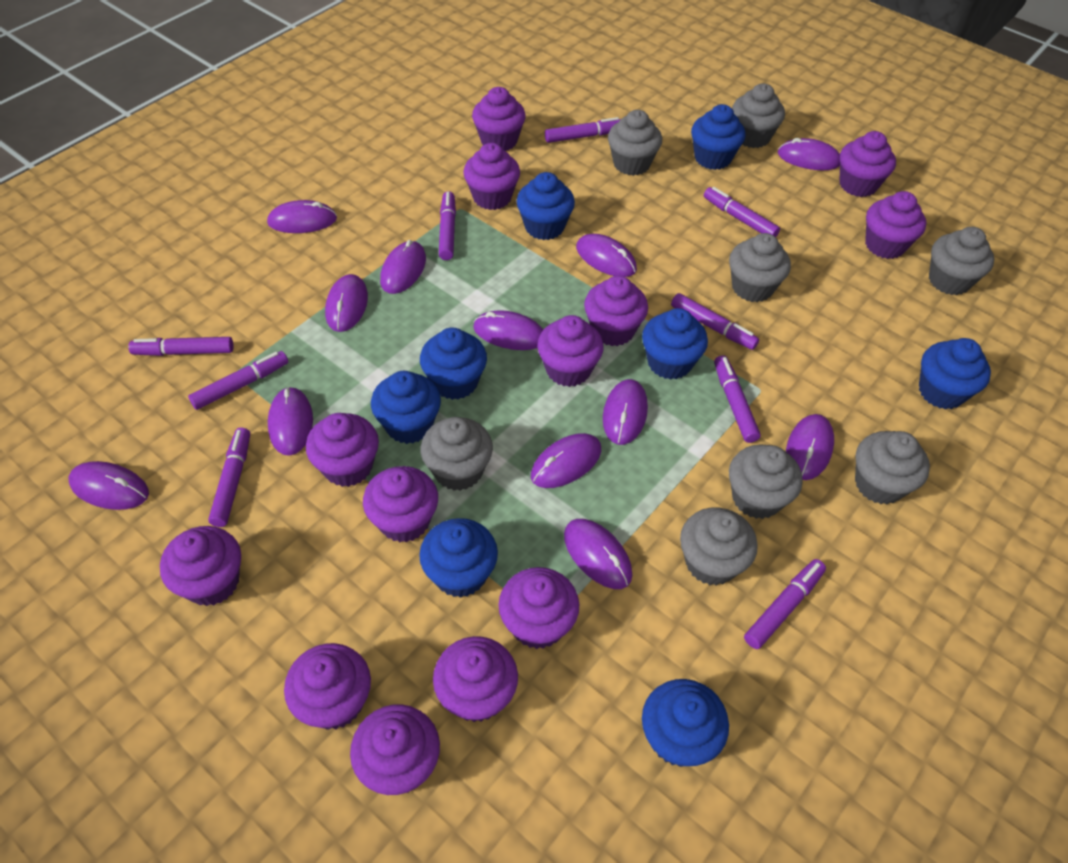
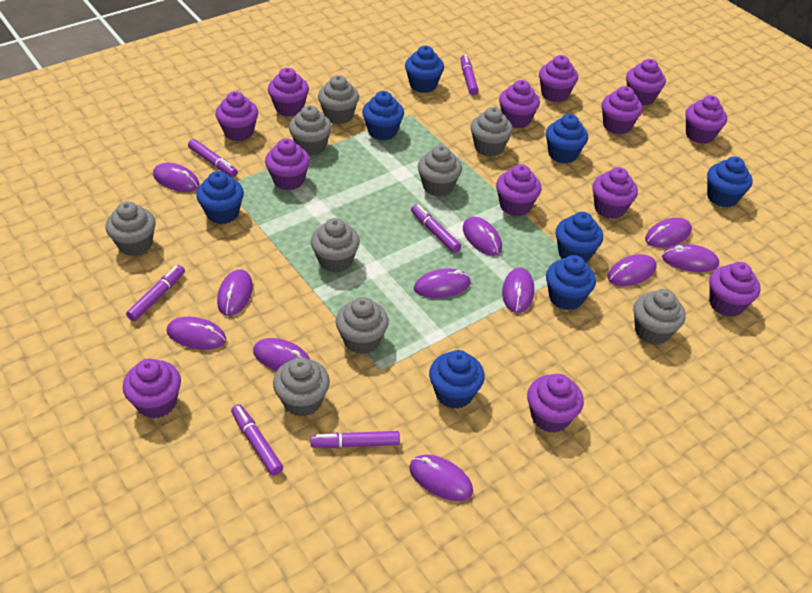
grey cupcake: 8 -> 9
purple marker: 9 -> 6
purple mouse: 12 -> 11

